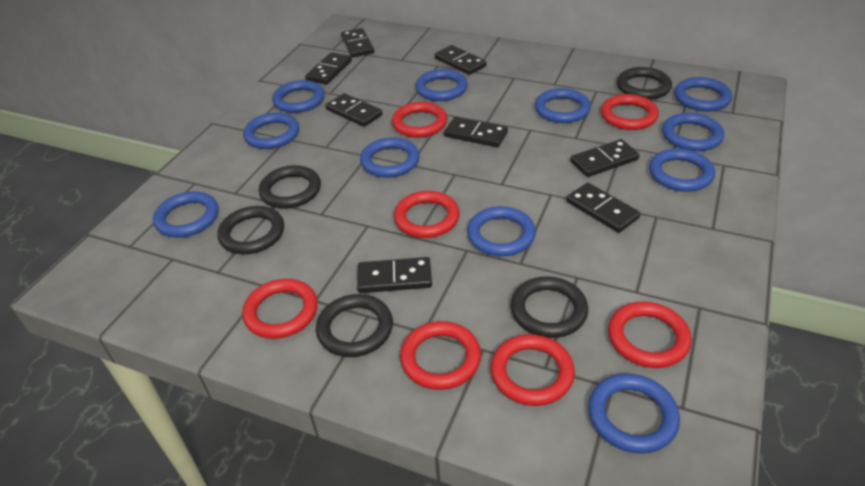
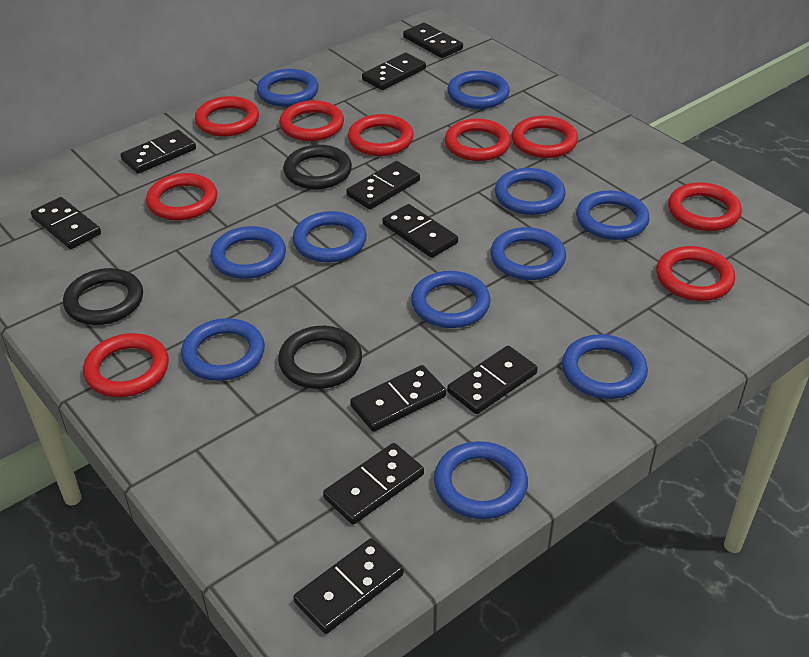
black domino: 8 -> 10
black ring: 5 -> 3
red ring: 7 -> 9

